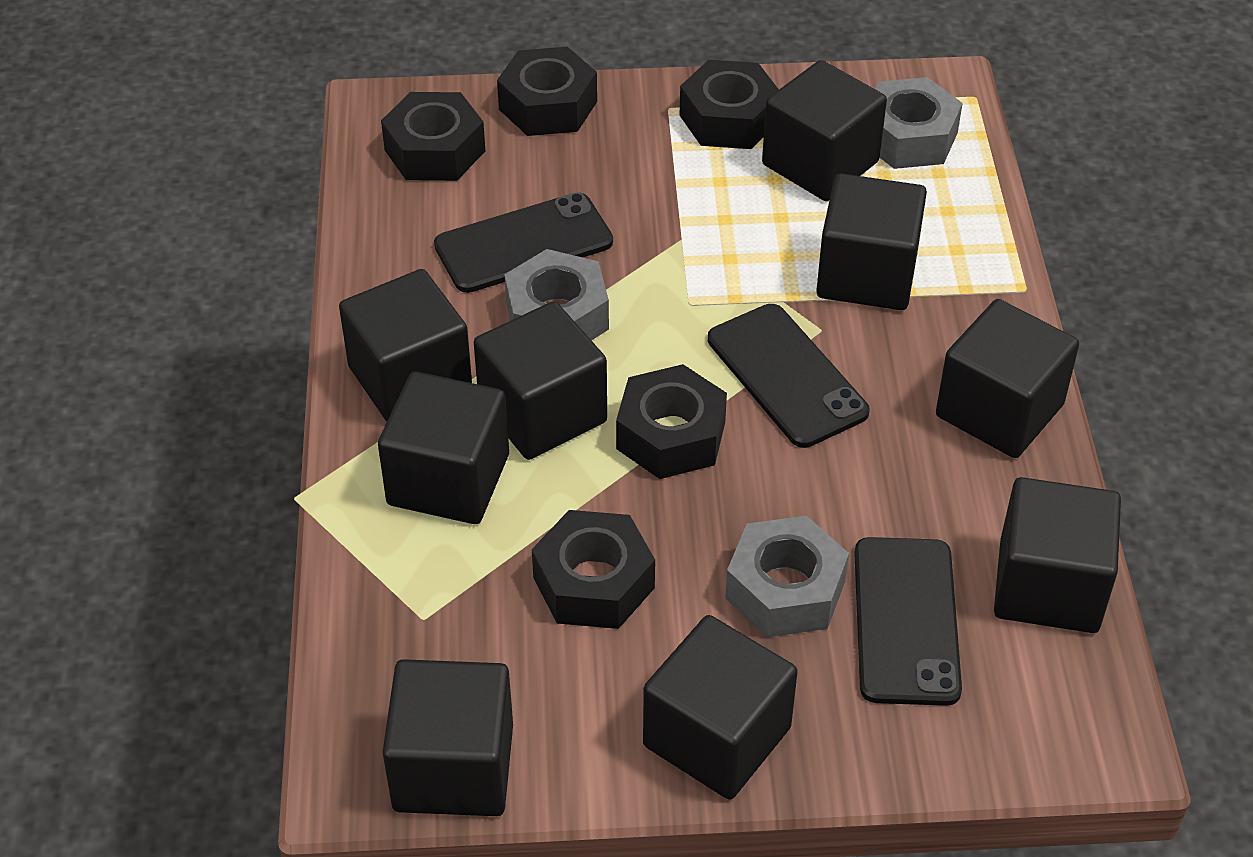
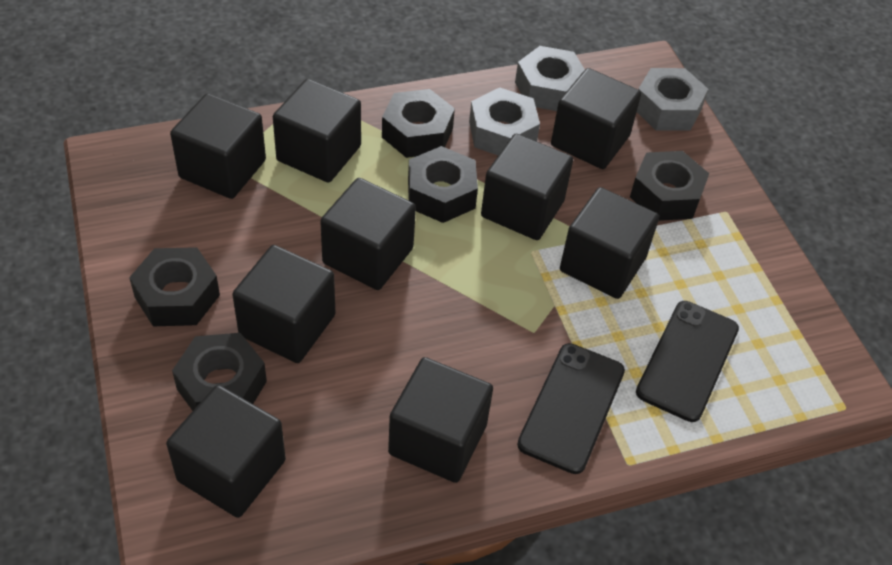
black phone: 3 -> 2

